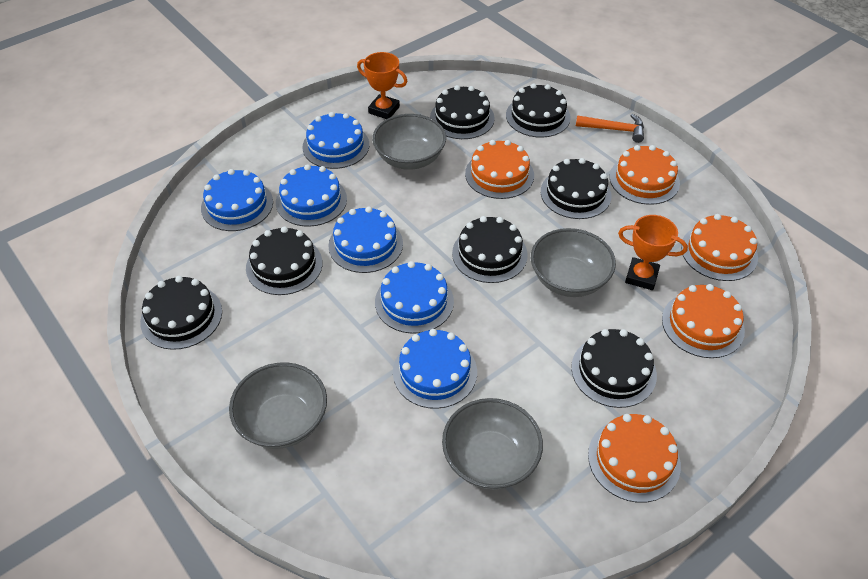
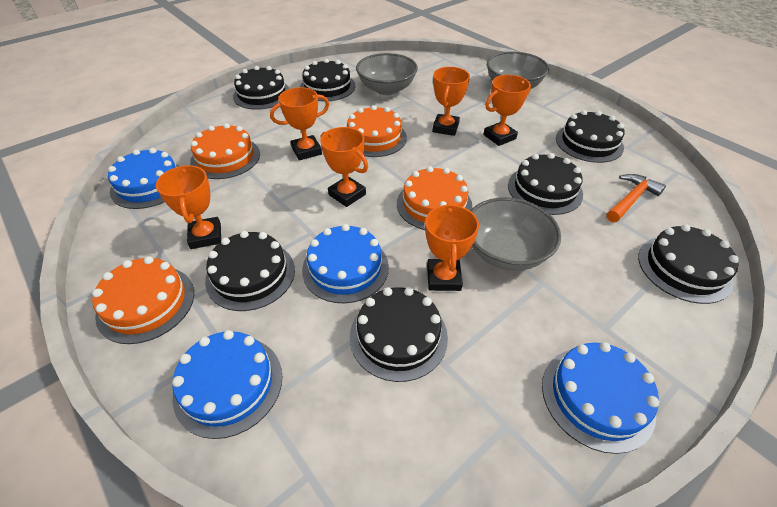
blue cake: 6 -> 4
grey bowl: 4 -> 3
orange cake: 5 -> 4
orange trophy: 2 -> 6

